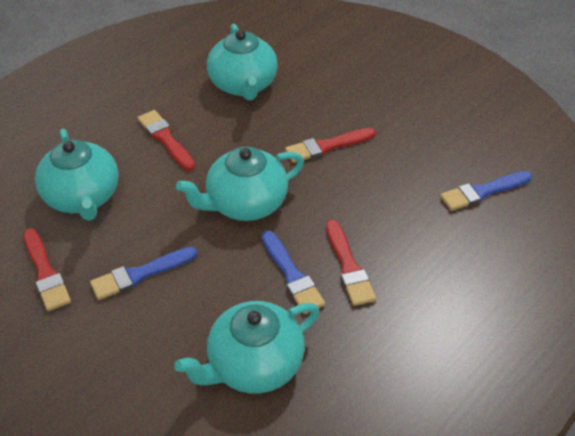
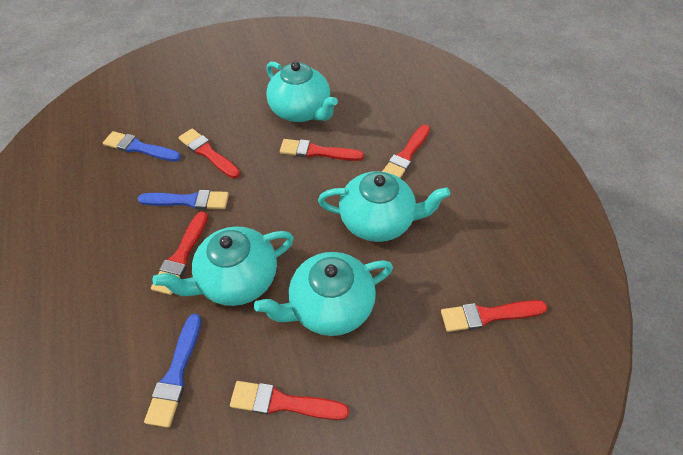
red brush: 4 -> 6

